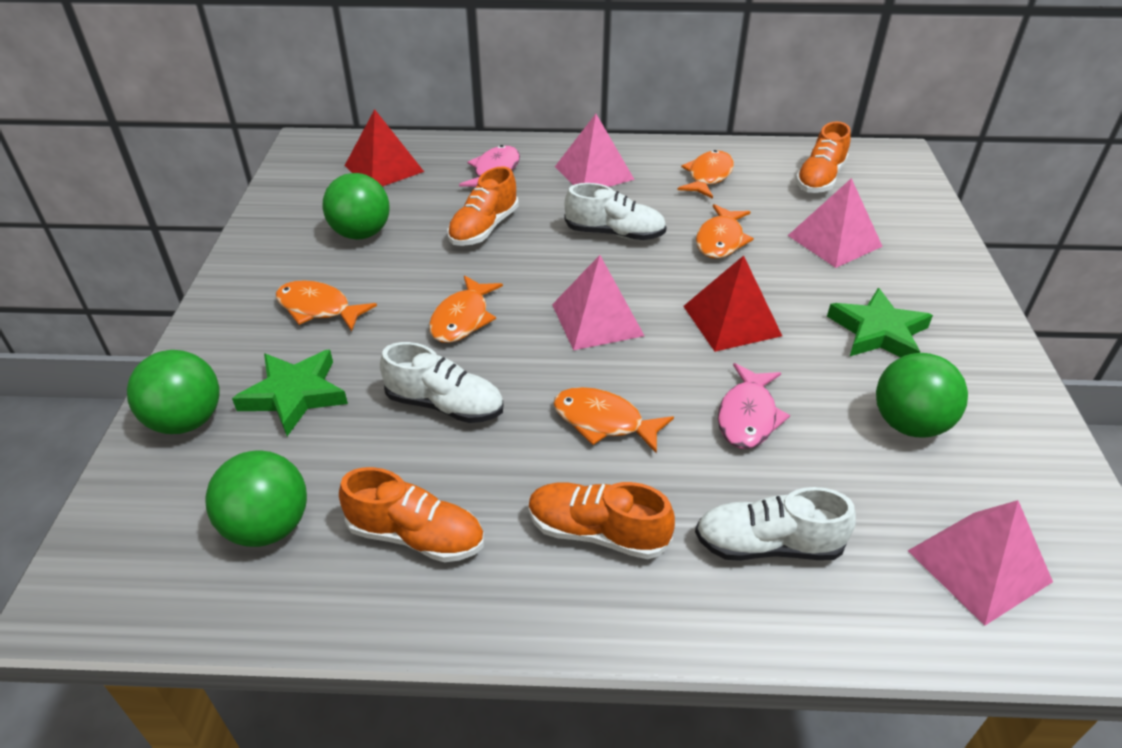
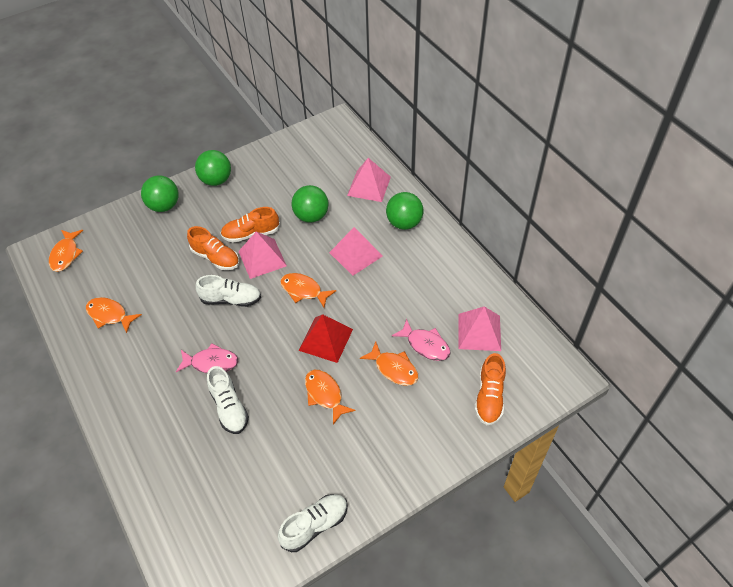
green star: 2 -> 0
orange shoe: 4 -> 3
red pyramid: 2 -> 1

